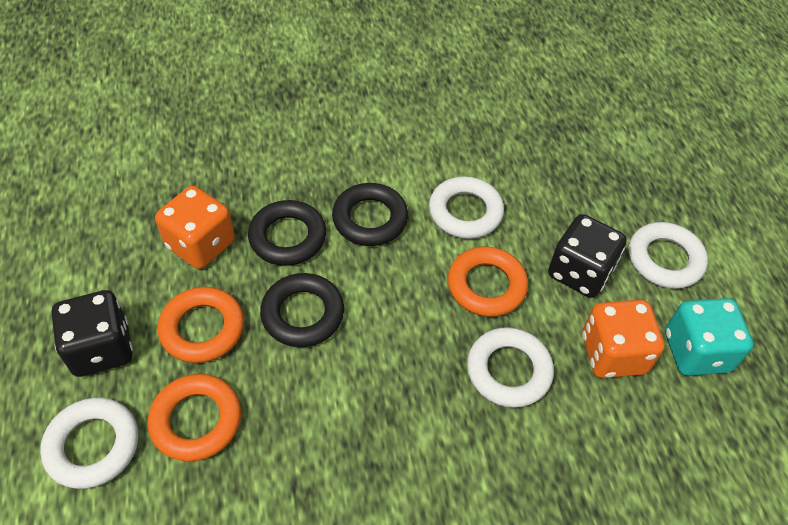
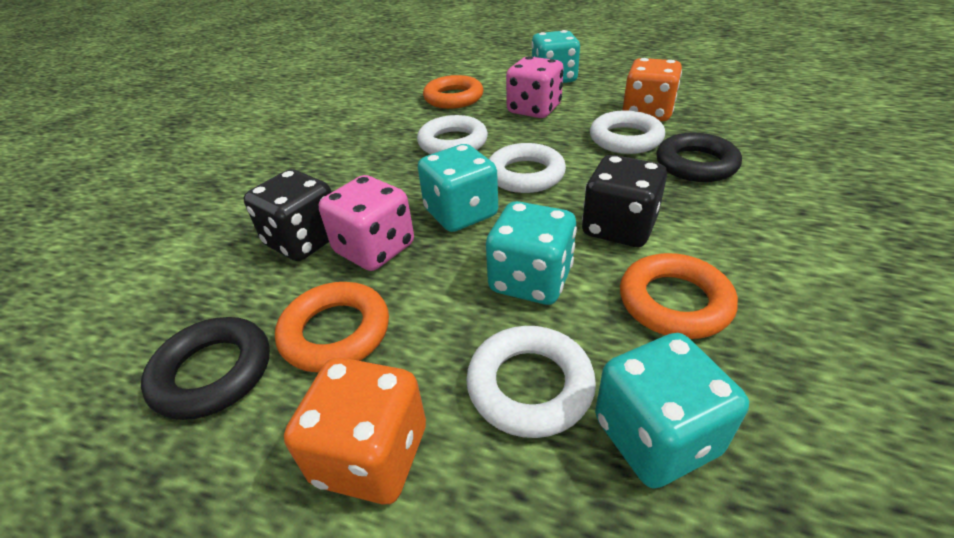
black ring: 3 -> 2
pink dice: 0 -> 2
turquoise dice: 1 -> 4

